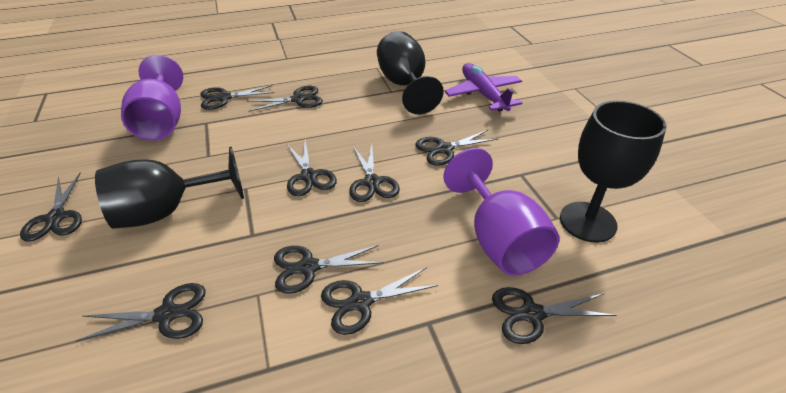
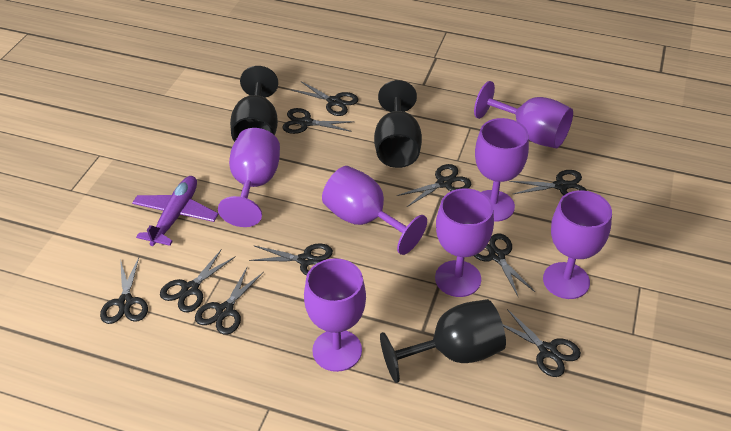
purple goblet: 2 -> 7

